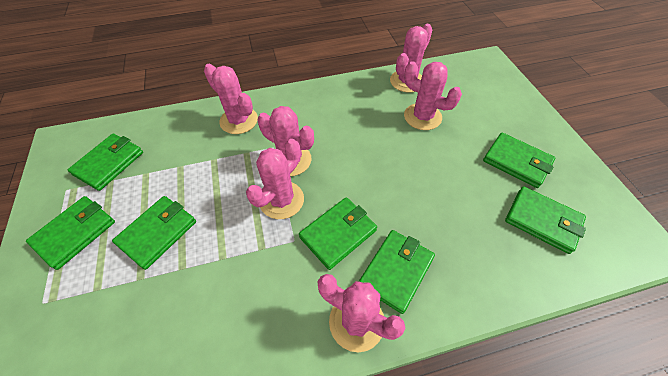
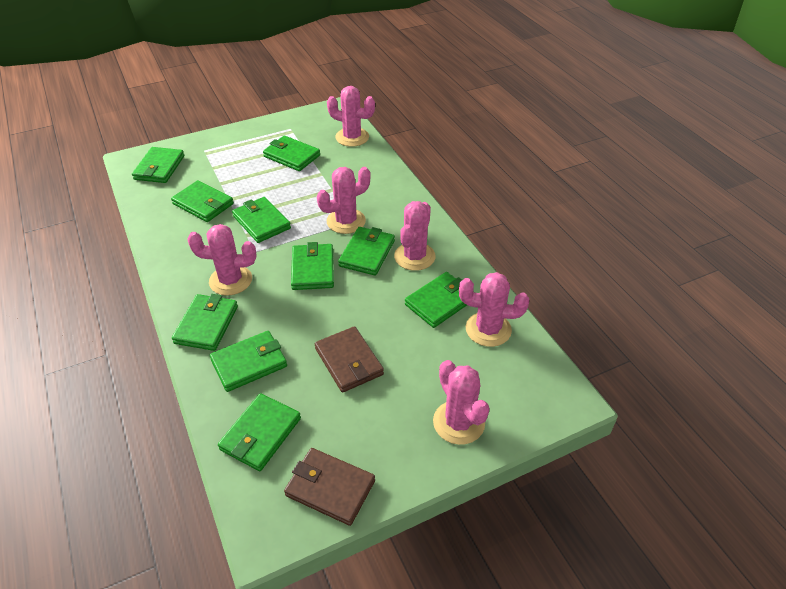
brown wallet: 0 -> 2
green wallet: 7 -> 10

